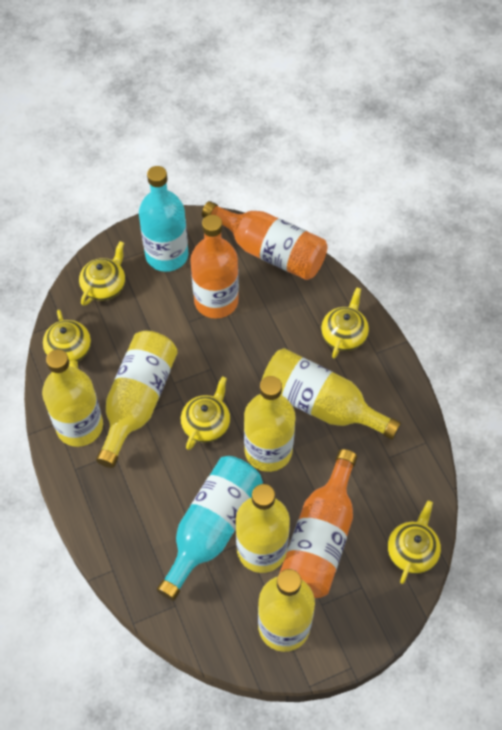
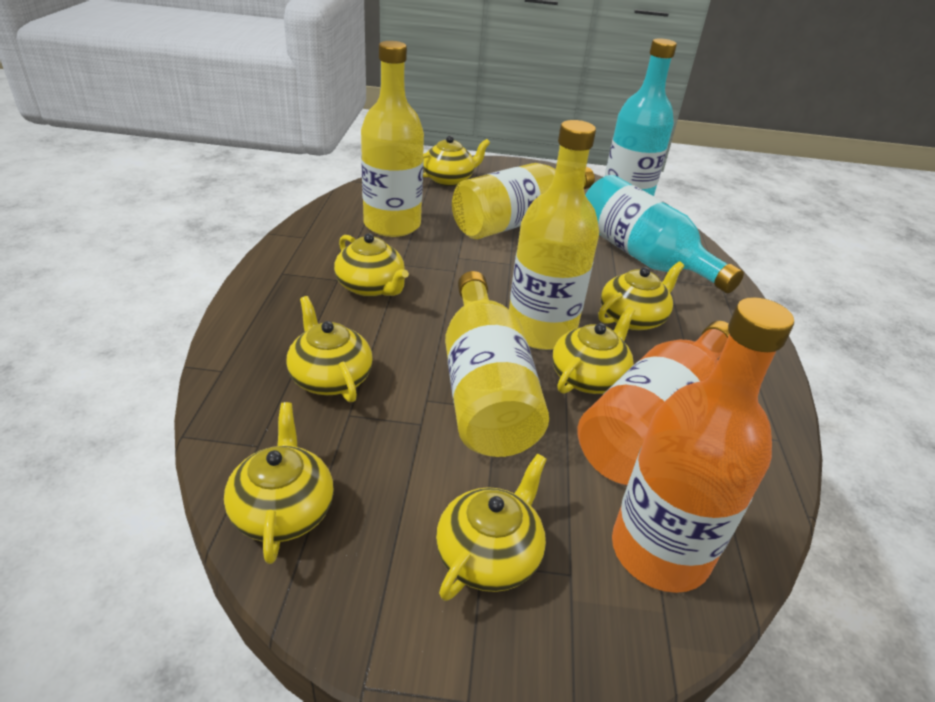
orange bottle: 3 -> 2
yellow bottle: 6 -> 4
yellow teapot: 5 -> 7

